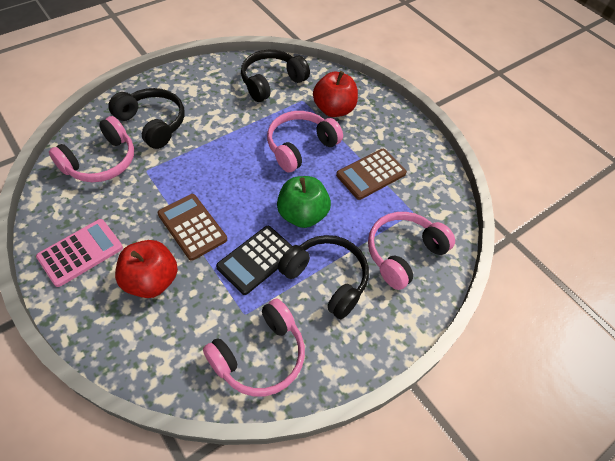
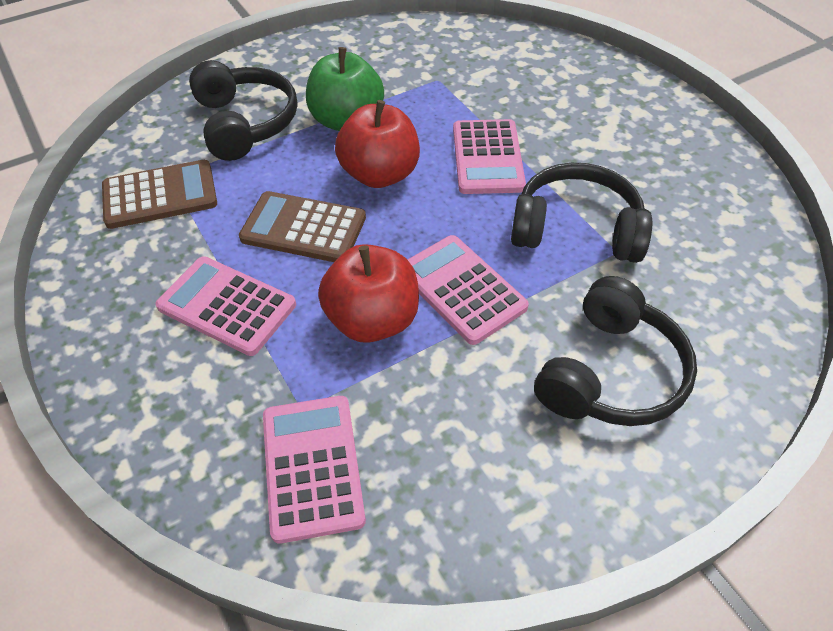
black calculator: 1 -> 0
pink calculator: 1 -> 4
pink headphones: 4 -> 0

